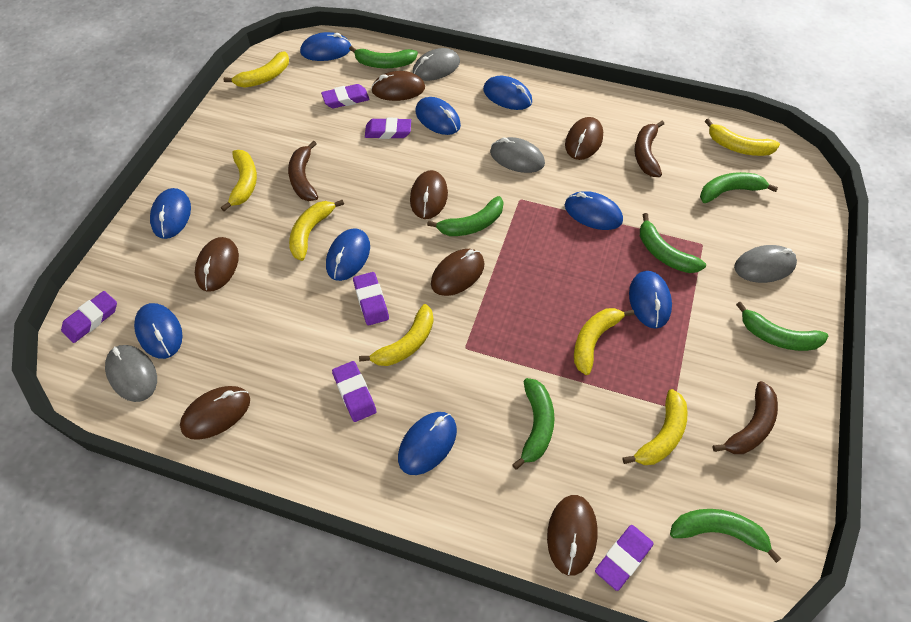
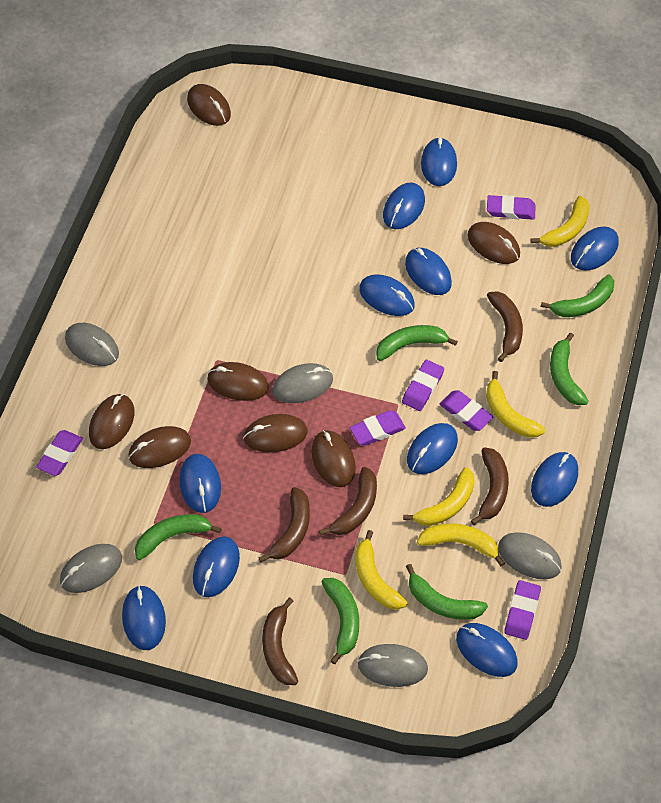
blue mouse: 9 -> 11
brown banana: 3 -> 5
green banana: 7 -> 6
grey mouse: 4 -> 5
yellow banana: 7 -> 5

